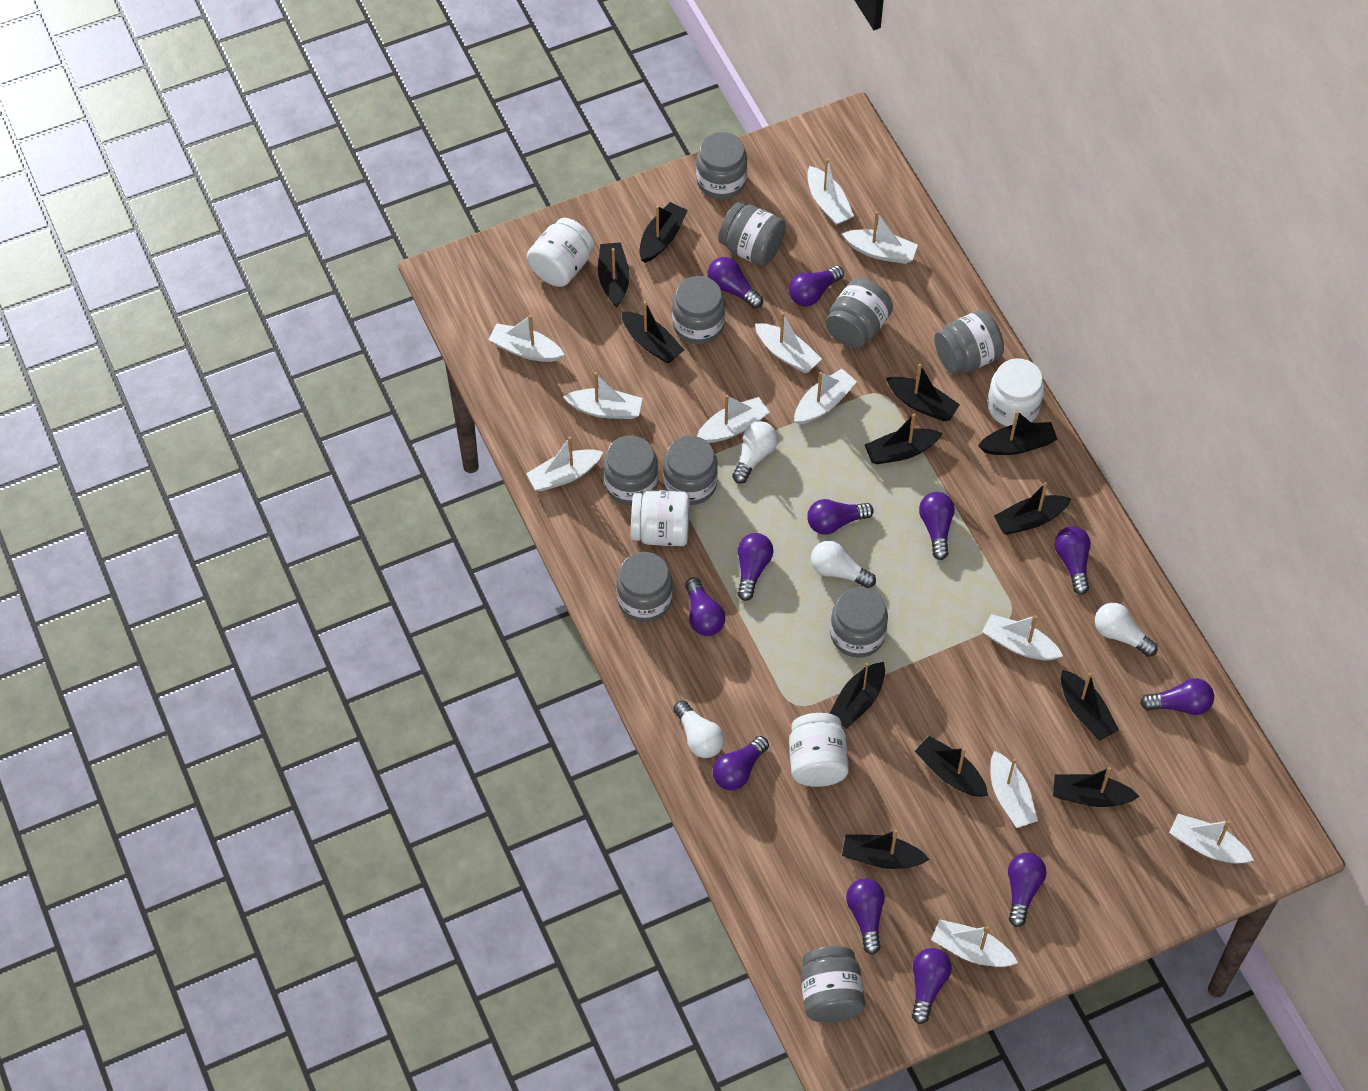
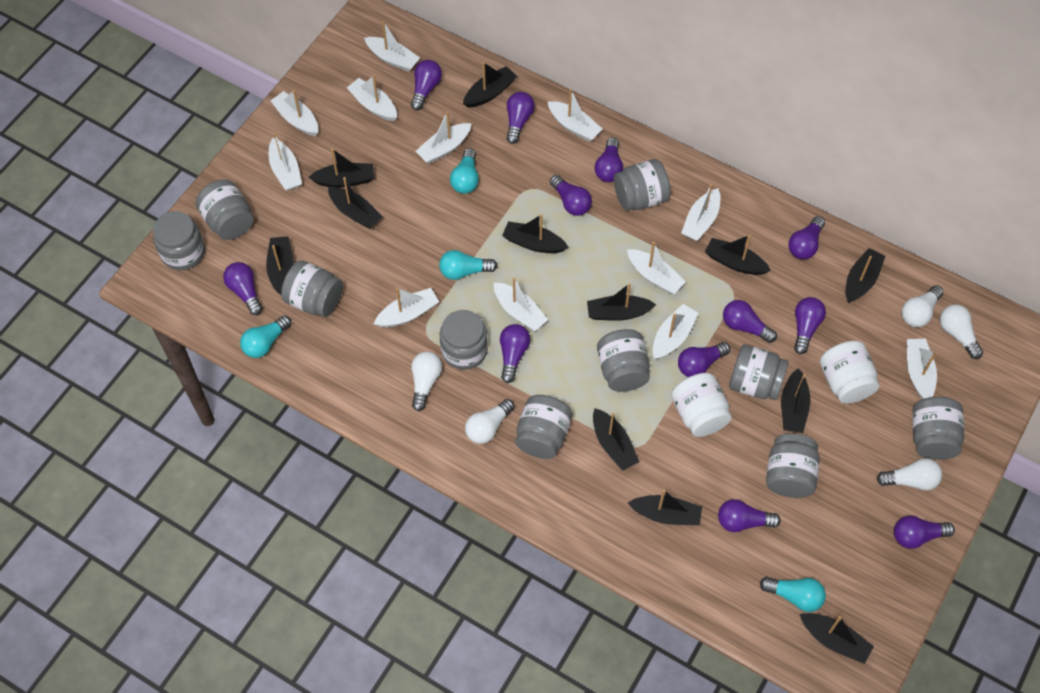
turquoise light bulb: 0 -> 4
white jar: 4 -> 2
white light bulb: 4 -> 5

